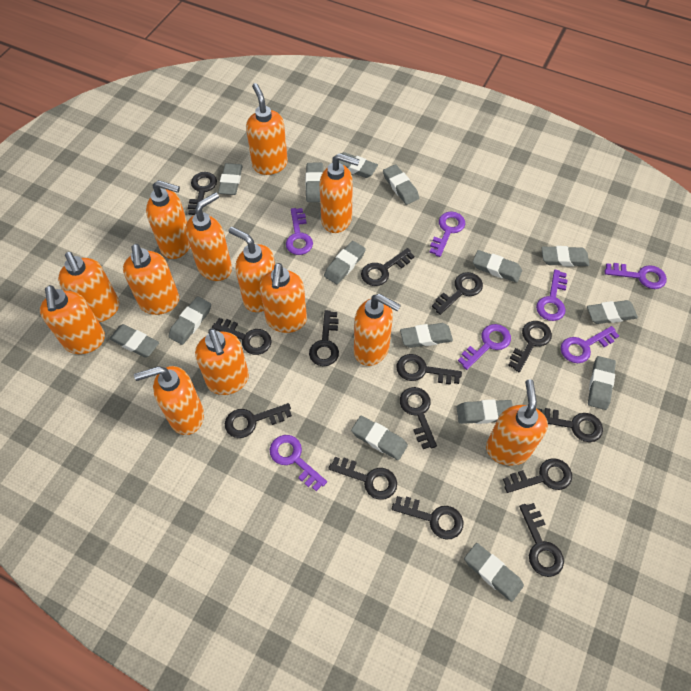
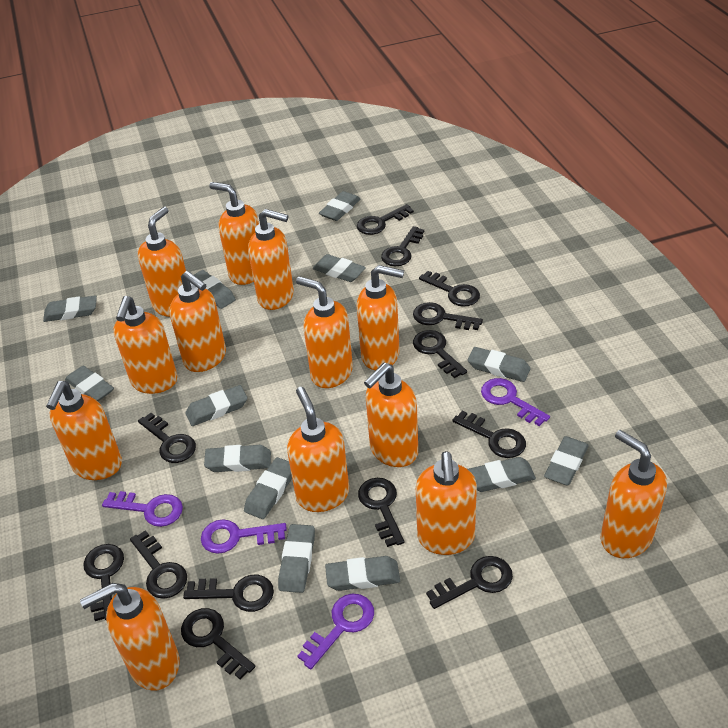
black key: 14 -> 13
grey eraser: 15 -> 13
purple key: 7 -> 4

